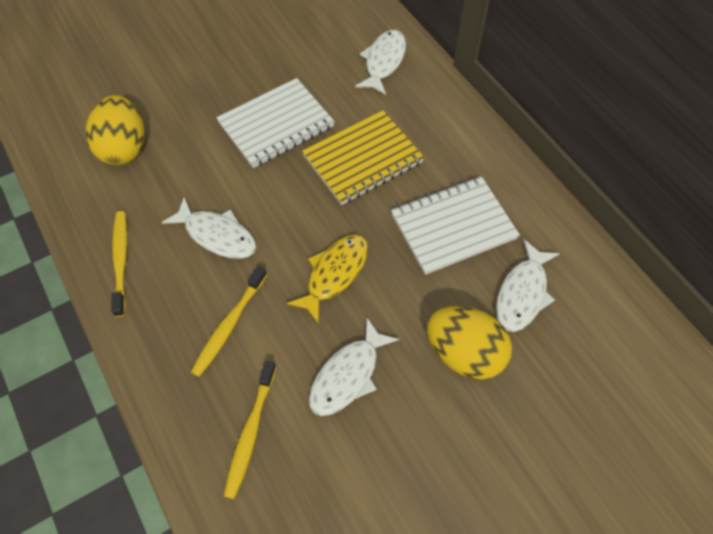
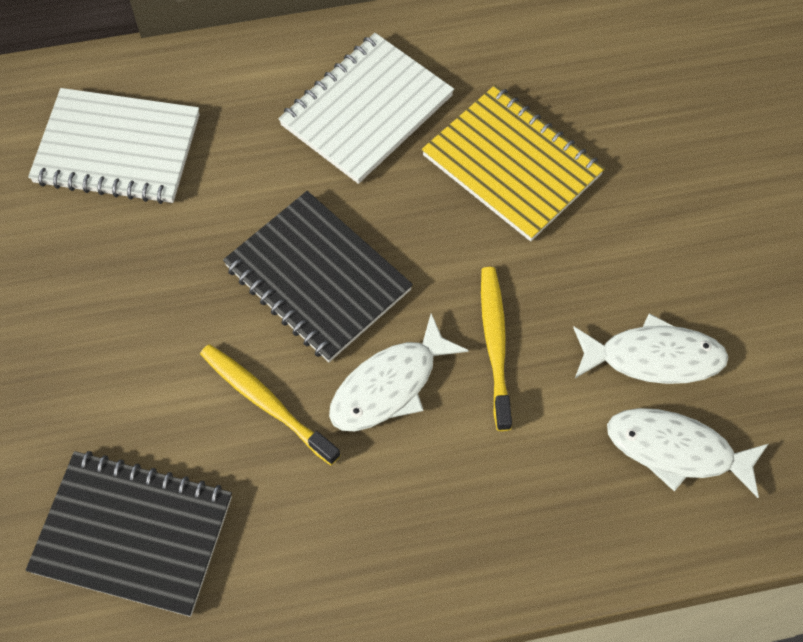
black notebook: 0 -> 2
white fish: 4 -> 3
yellow egg: 2 -> 0
yellow fish: 1 -> 0
yellow toothbrush: 3 -> 2

